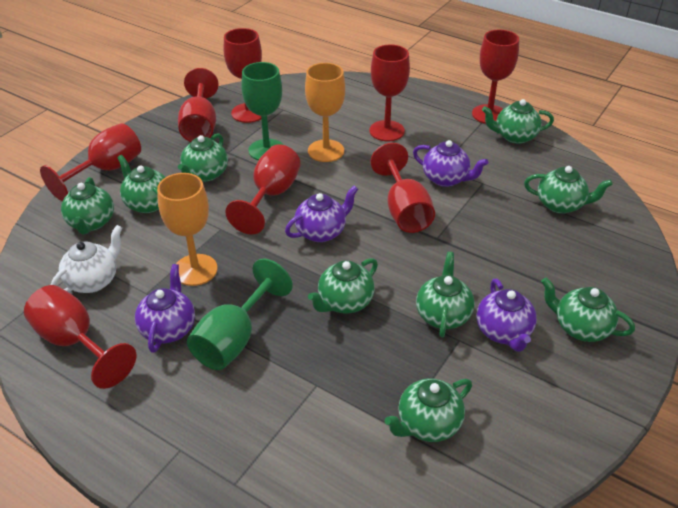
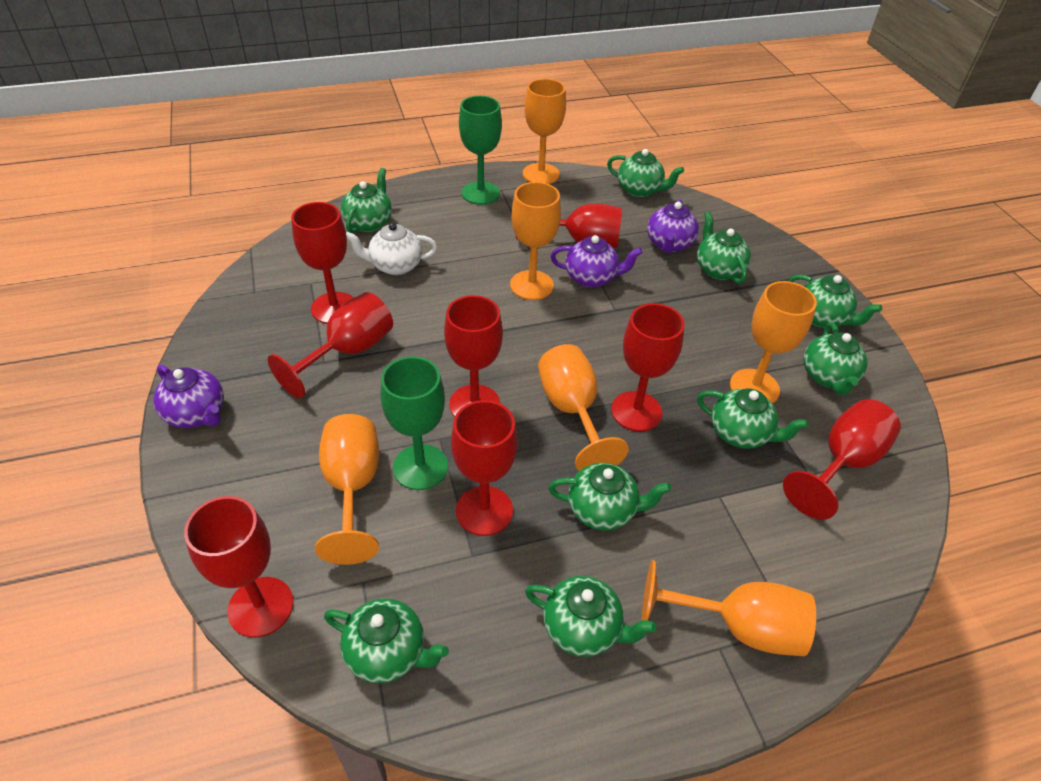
orange goblet: 2 -> 6
purple teapot: 4 -> 3

